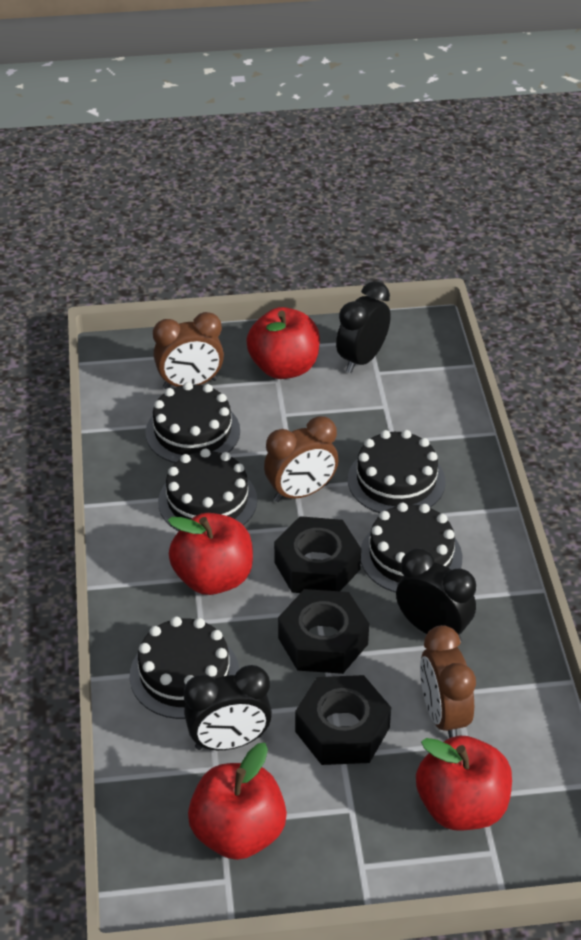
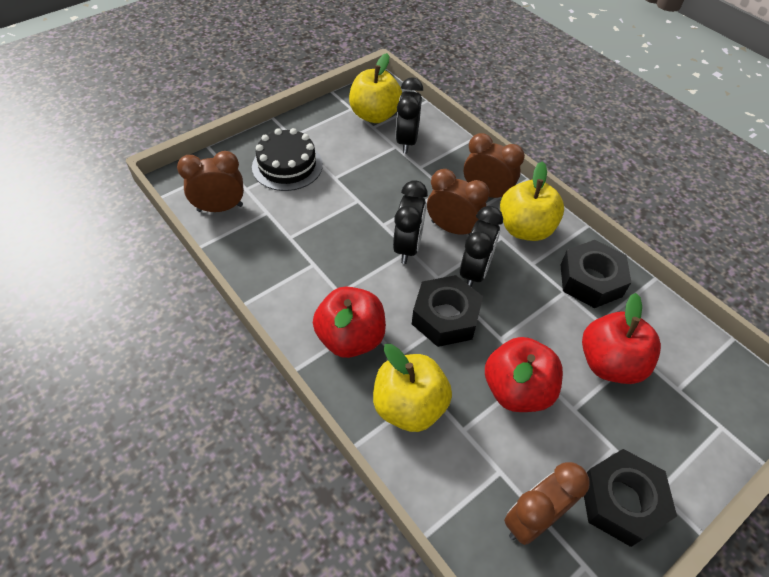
black cake: 5 -> 1
brown clock: 3 -> 4
red apple: 4 -> 3
yellow apple: 0 -> 3

